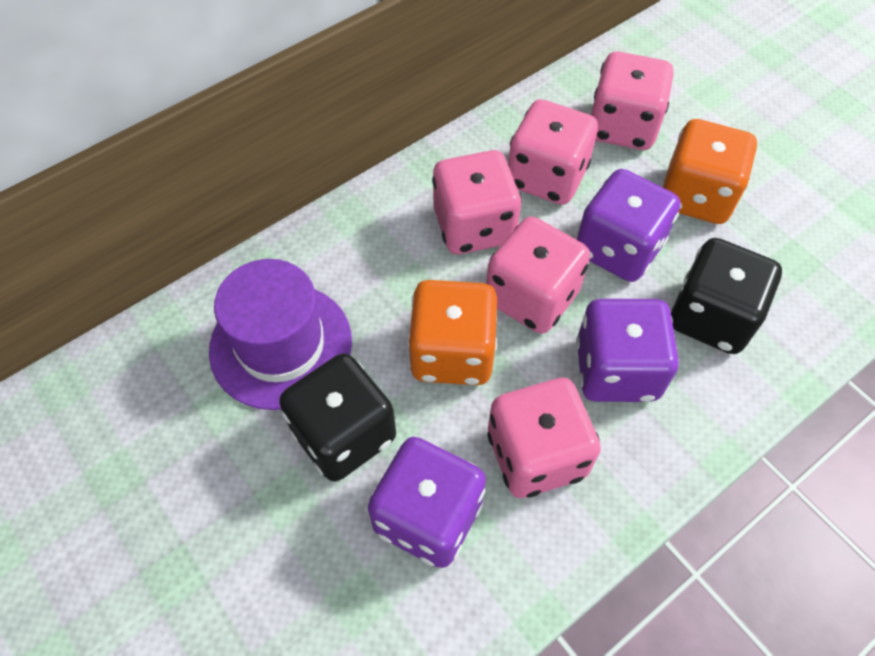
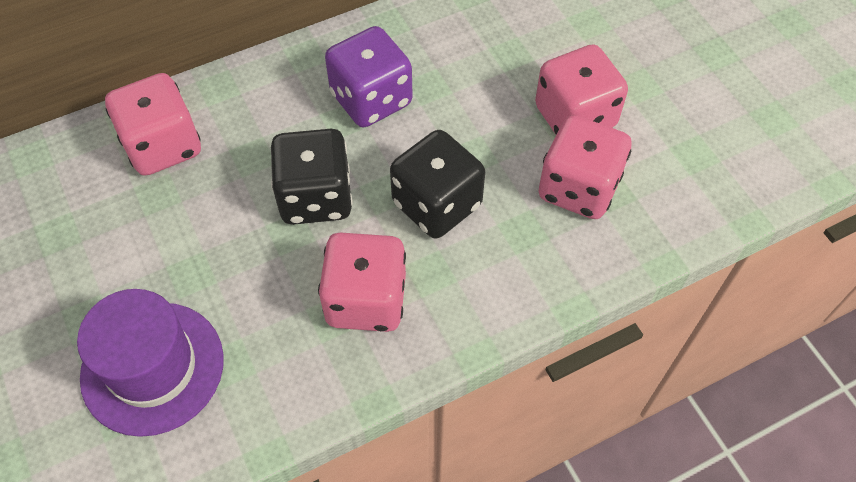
orange dice: 2 -> 0
pink dice: 5 -> 4
purple dice: 3 -> 1

